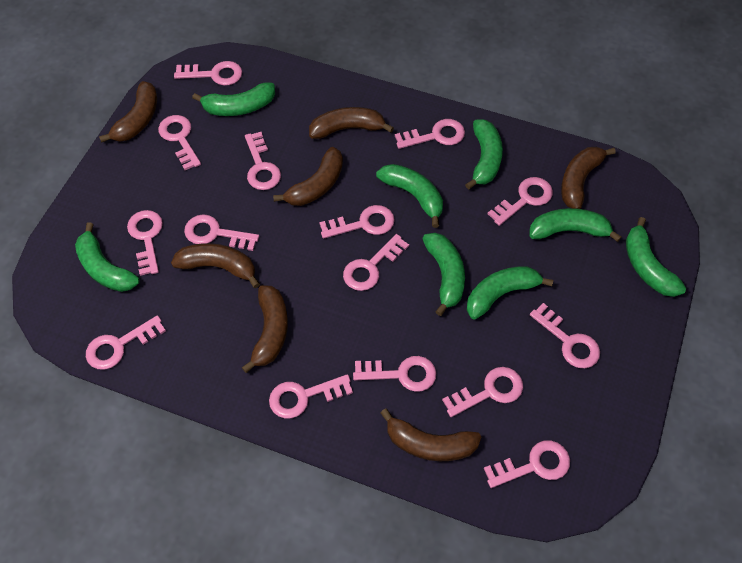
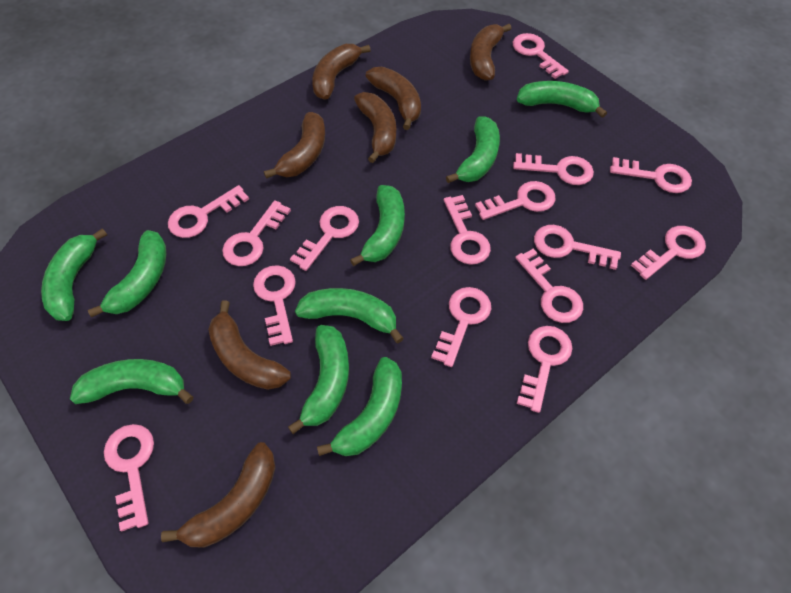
green banana: 8 -> 9

